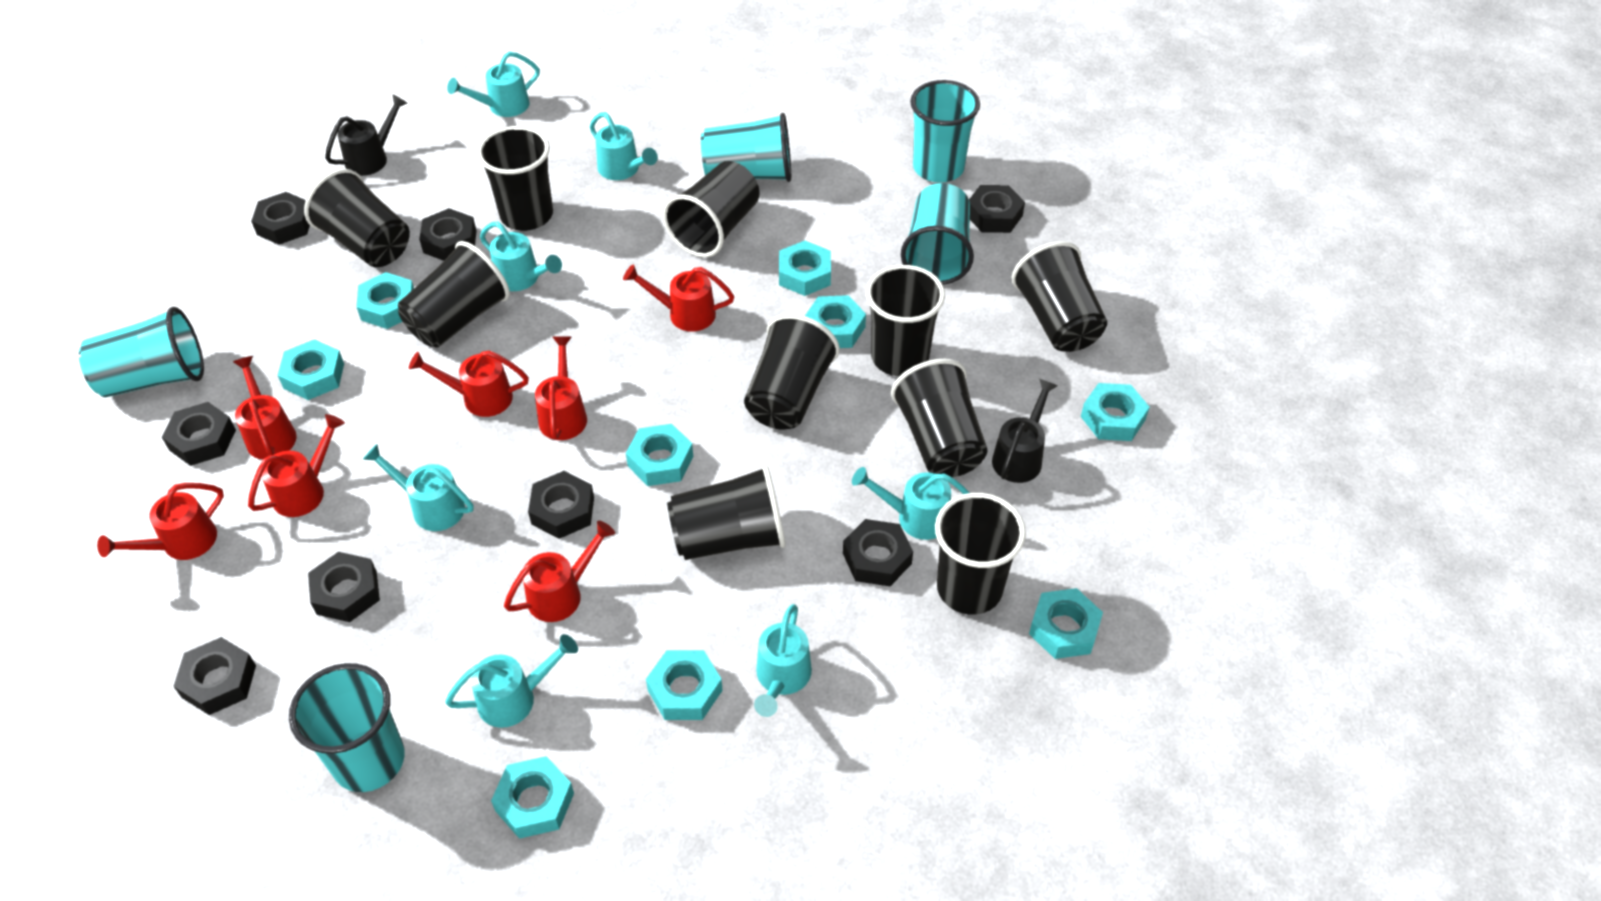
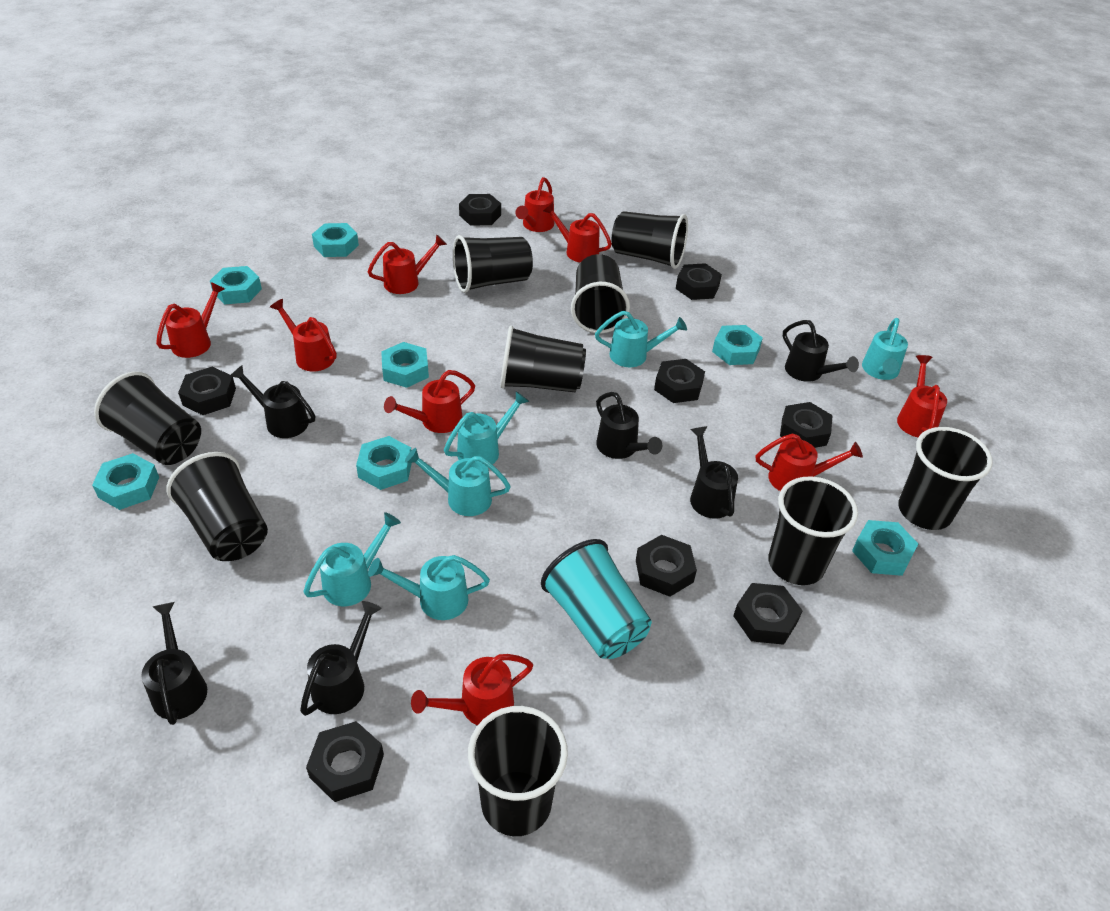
black cup: 10 -> 9
black watering can: 2 -> 6
red watering can: 7 -> 9
turquoise cup: 5 -> 1
turquoise nut: 9 -> 7
turquoise watering can: 7 -> 6

